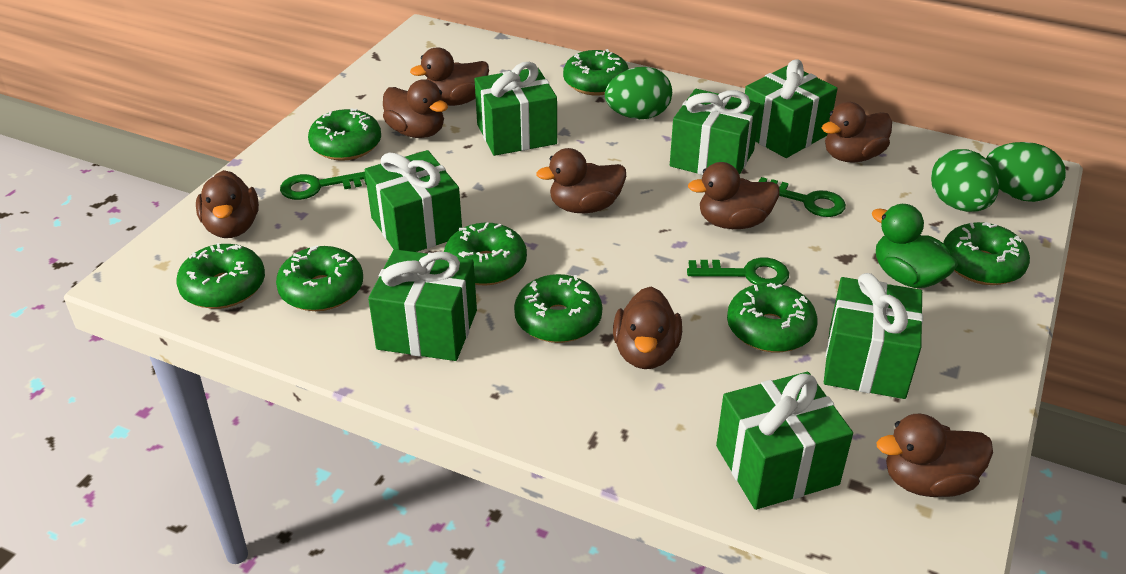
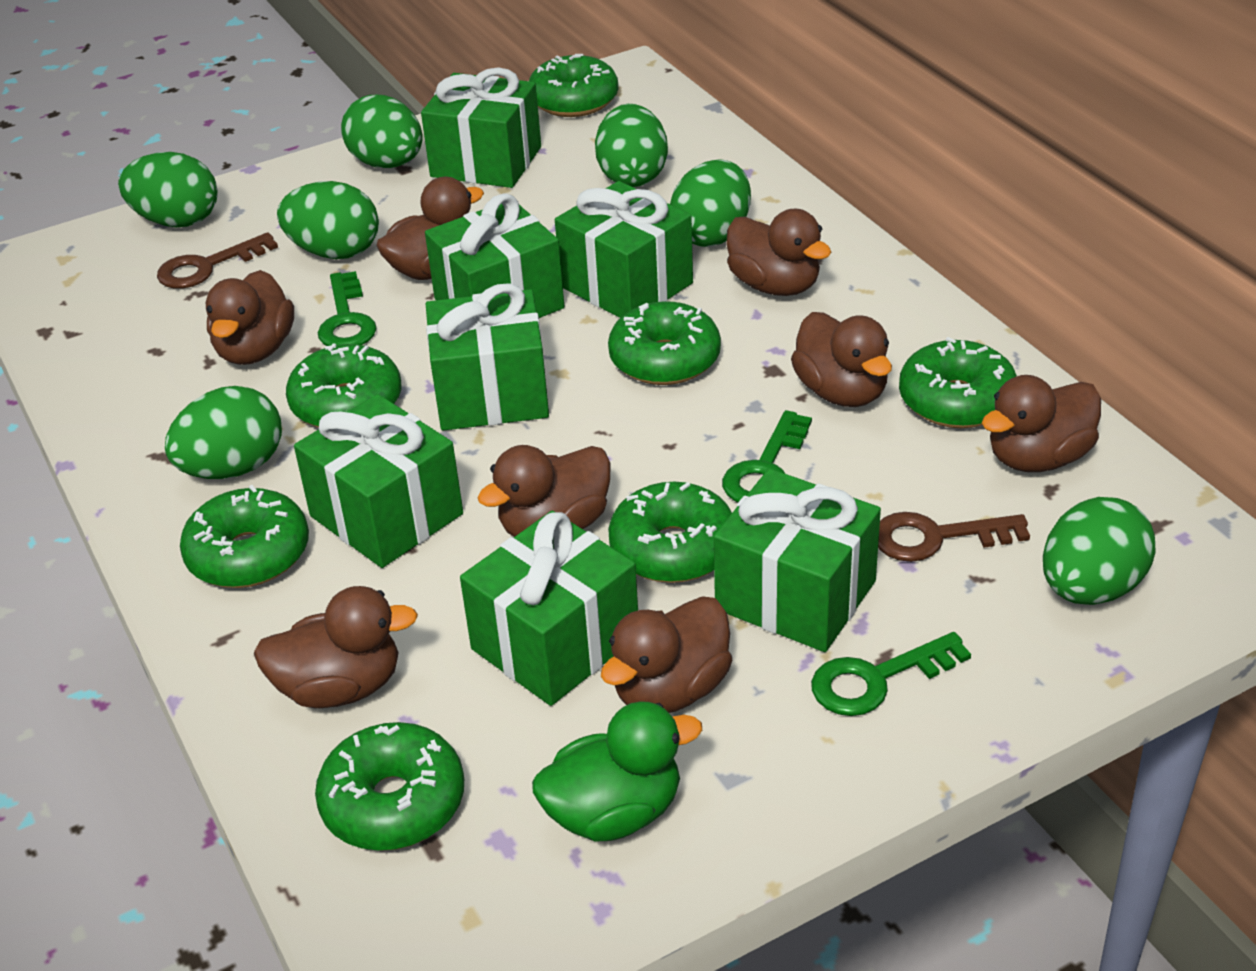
brown key: 0 -> 2
green donut: 8 -> 7
green egg: 3 -> 7

